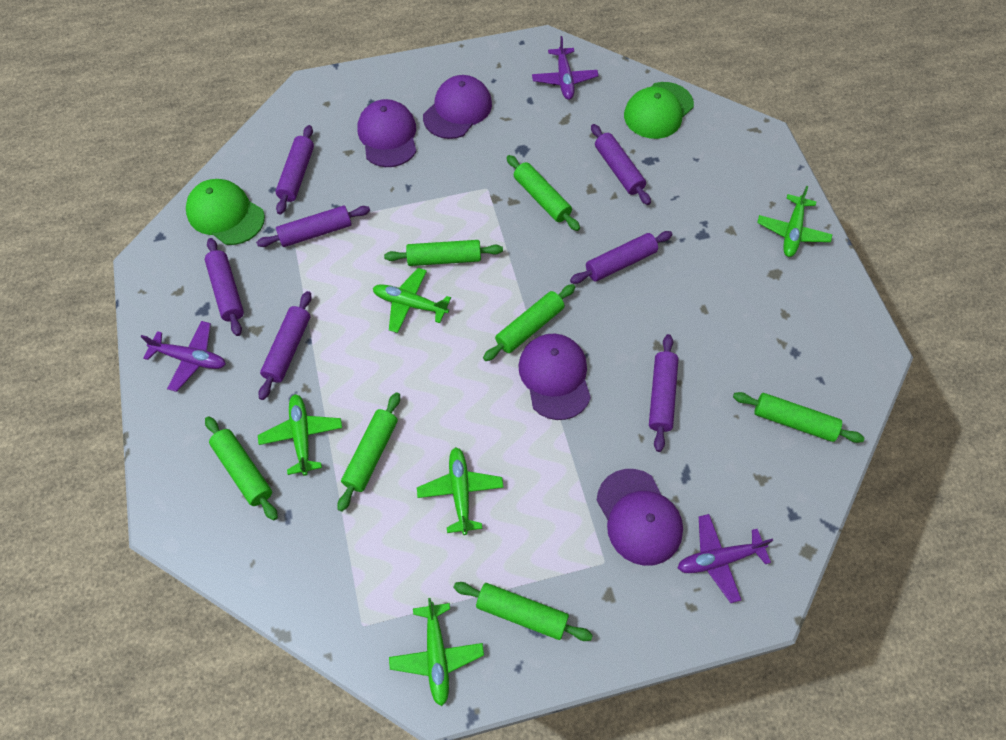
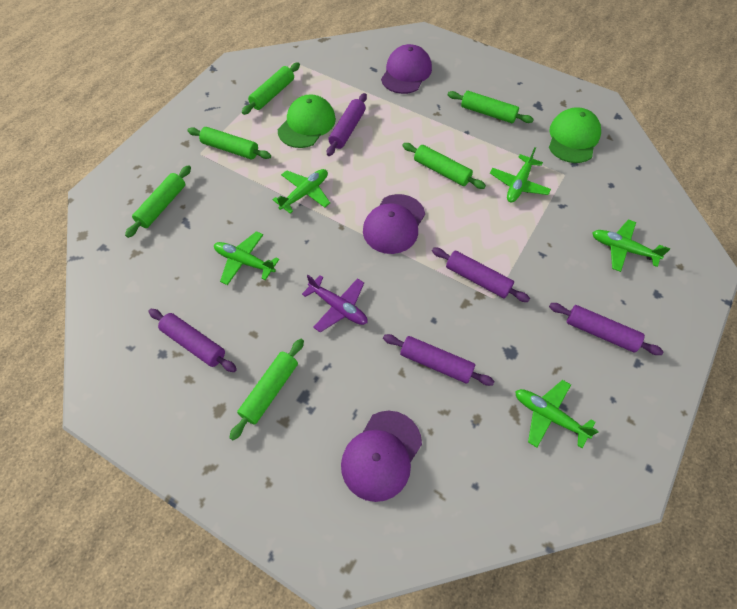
green rolling pin: 7 -> 6
purple cap: 4 -> 3
purple plane: 3 -> 1
purple rolling pin: 7 -> 5

